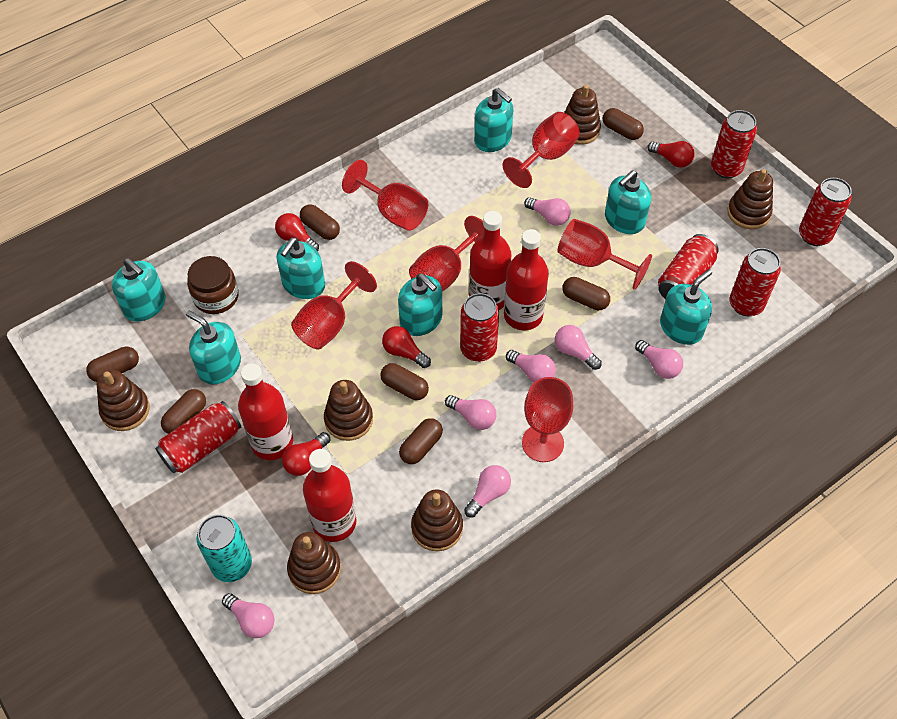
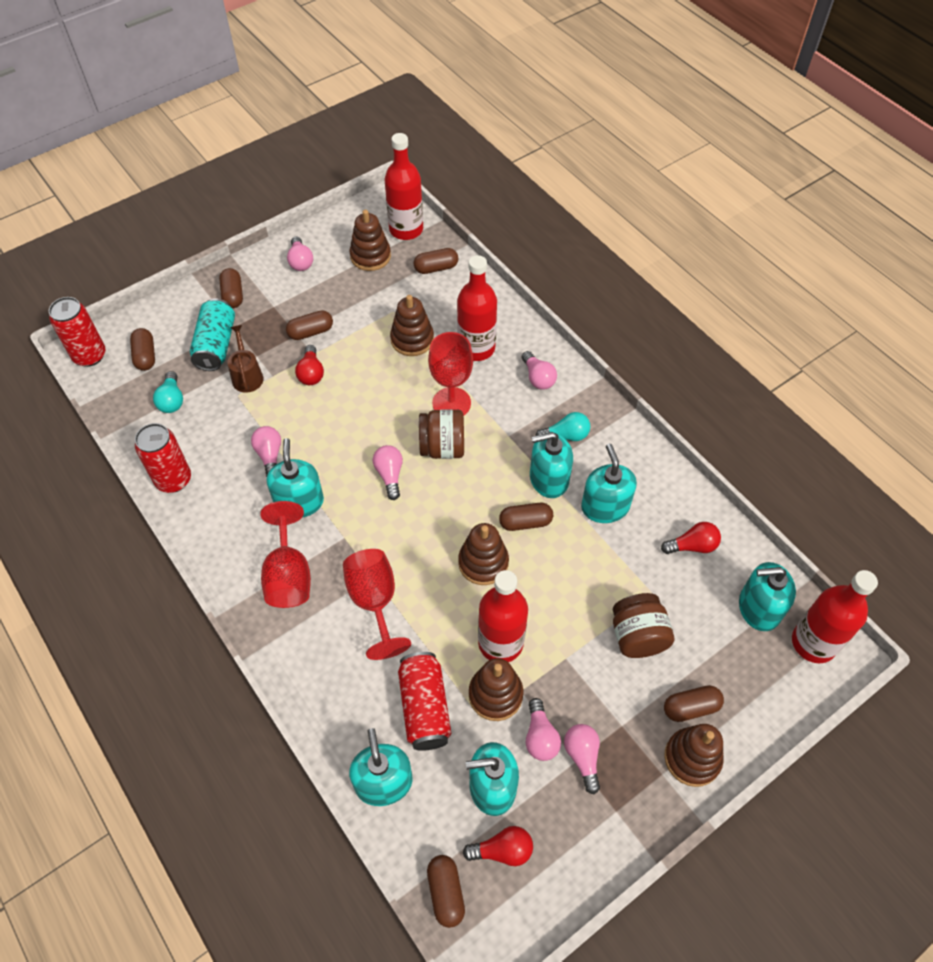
brown jar: 1 -> 2
brown stacking toy: 6 -> 5
brown watering can: 0 -> 1
pink light bulb: 7 -> 6
red can: 6 -> 3
red goblet: 6 -> 3
red light bulb: 4 -> 3
turquoise light bulb: 0 -> 2
turquoise soap dispenser: 7 -> 6

